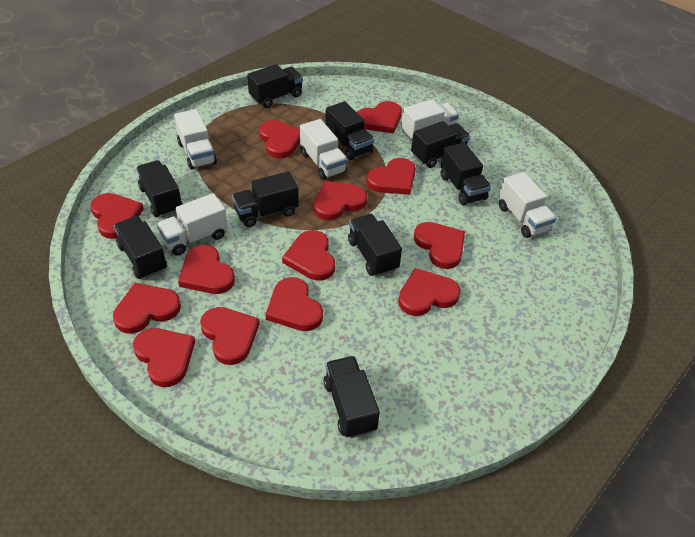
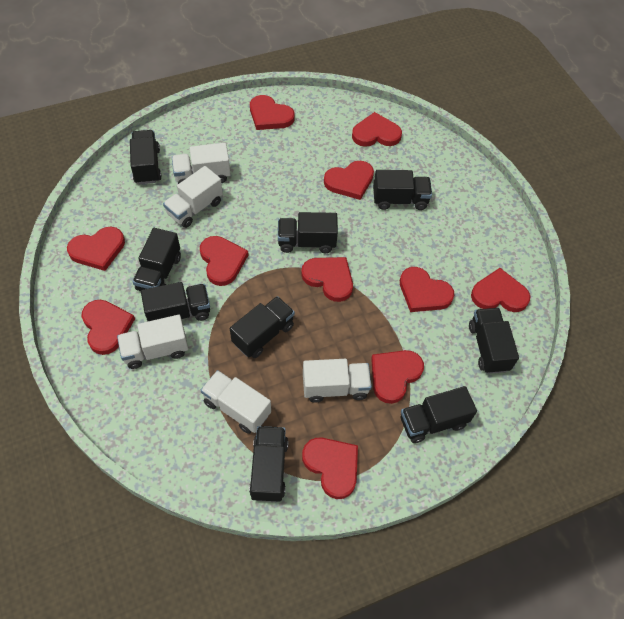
red heart: 13 -> 11

